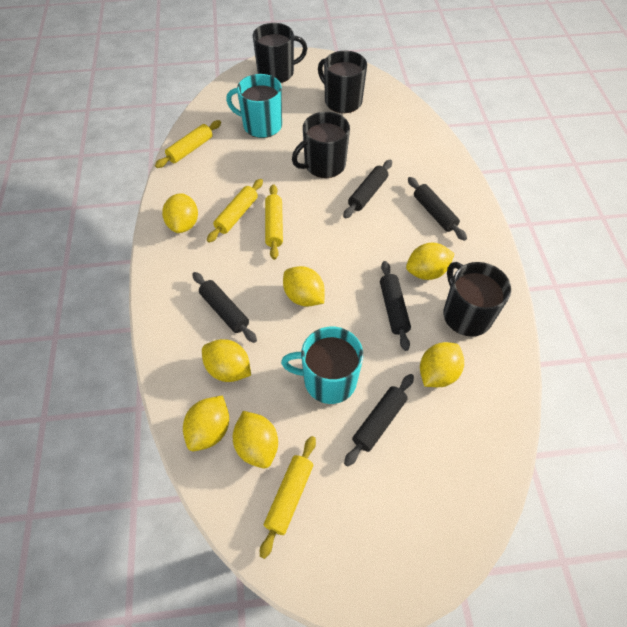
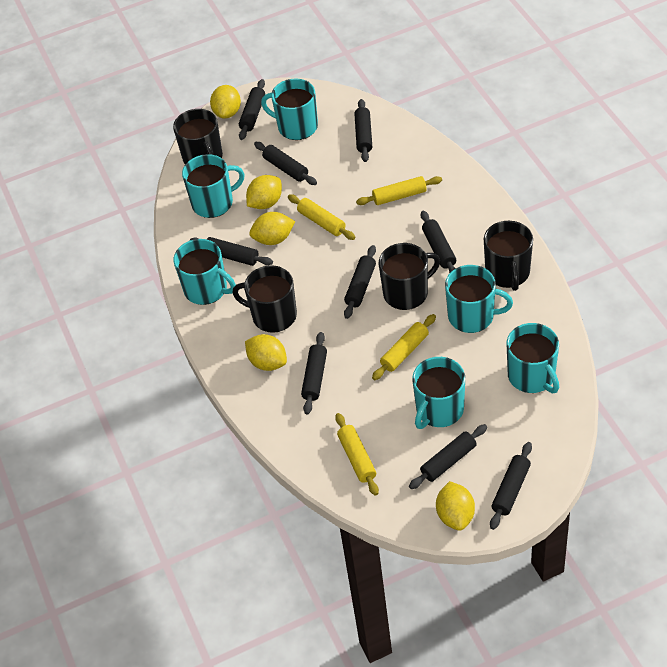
black rolling pin: 5 -> 9
turquoise mug: 2 -> 6
yellow lemon: 7 -> 5

